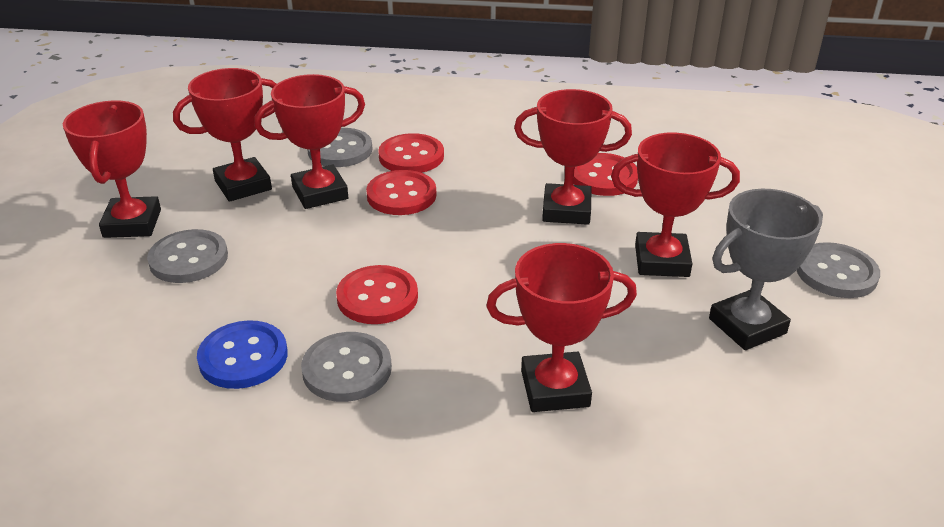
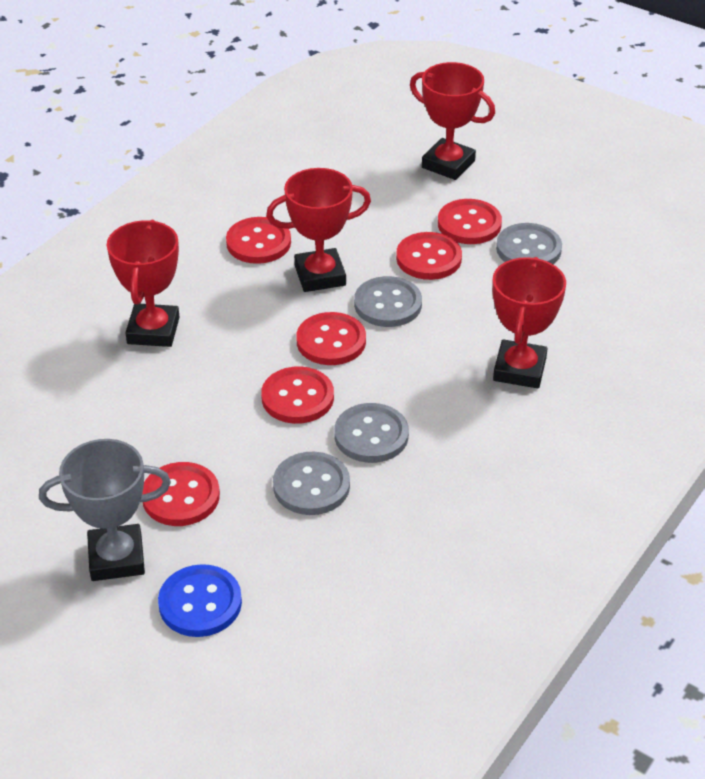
red button: 4 -> 6
red trophy: 6 -> 4

